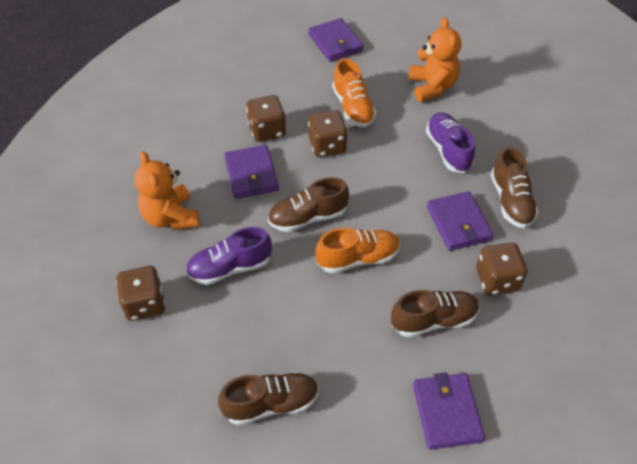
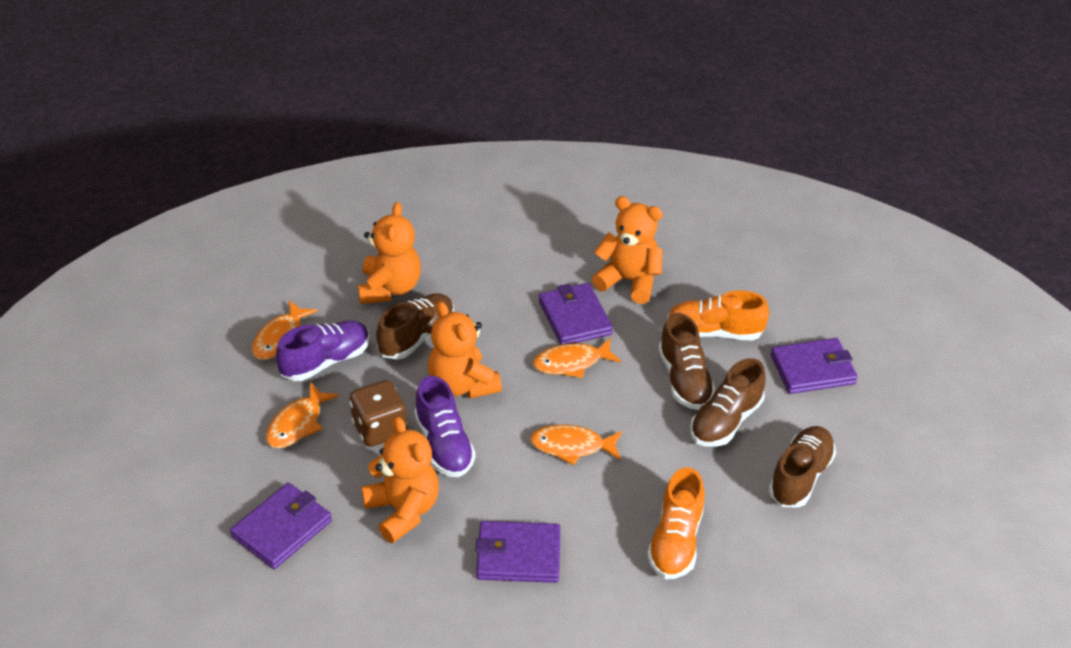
brown dice: 4 -> 1
orange fish: 0 -> 4
orange teddy bear: 2 -> 4

